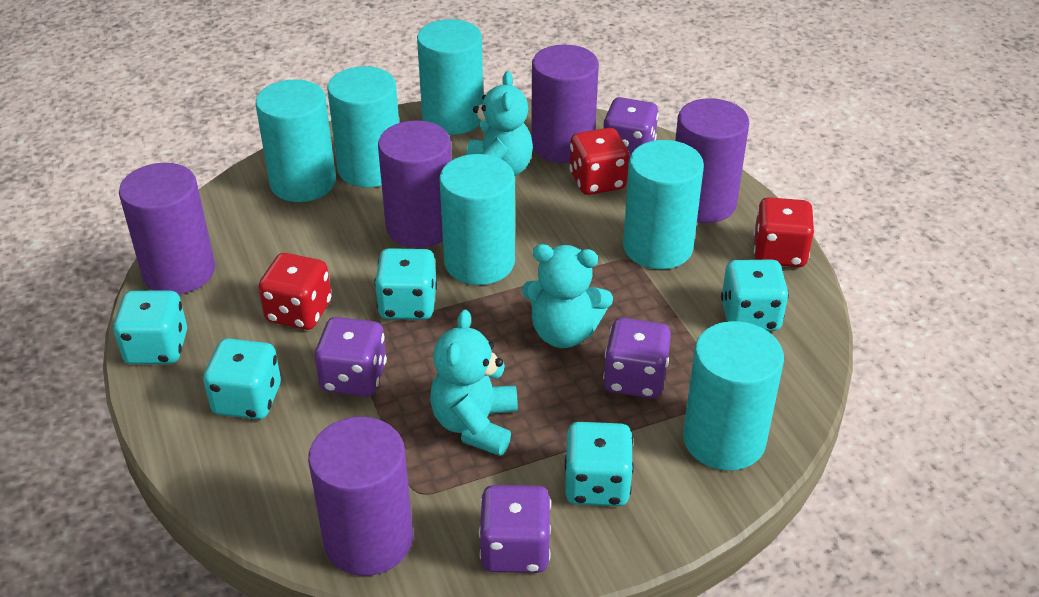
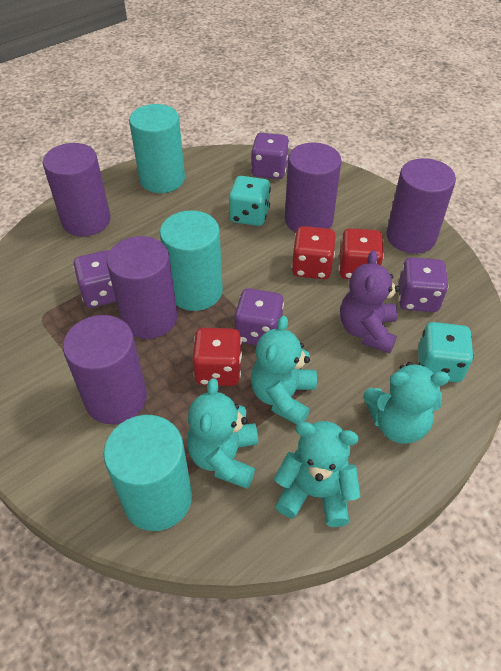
purple teddy bear: 0 -> 1
turquoise cylinder: 6 -> 3
turquoise dice: 5 -> 2
turquoise teddy bear: 3 -> 4

